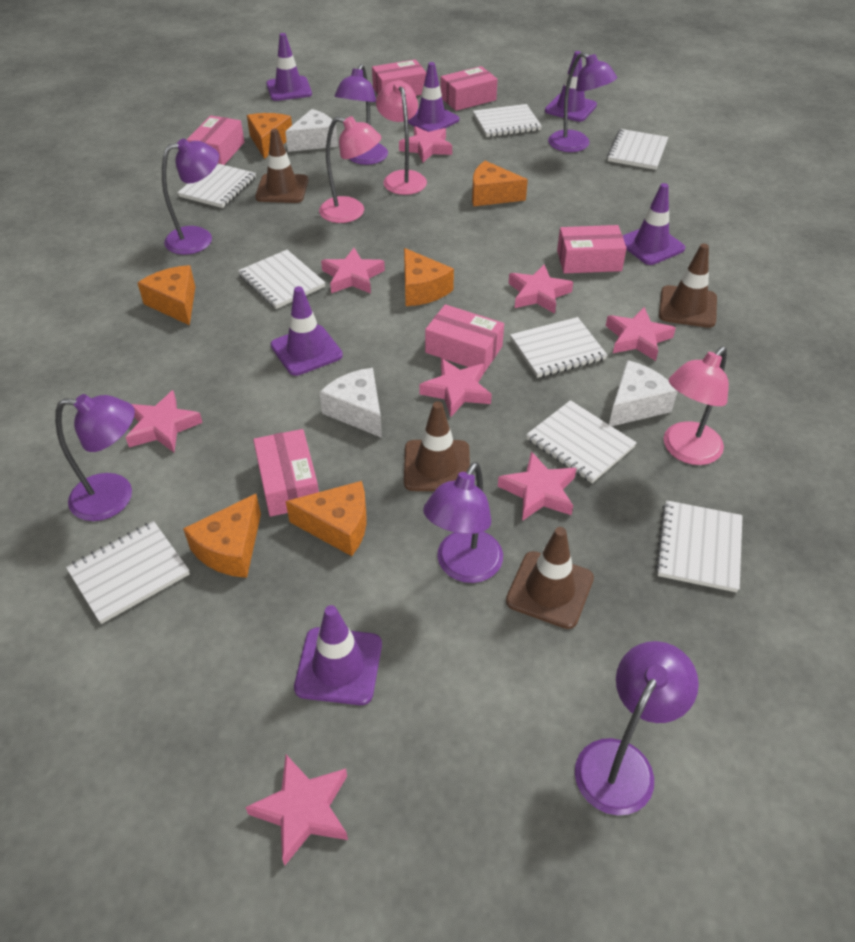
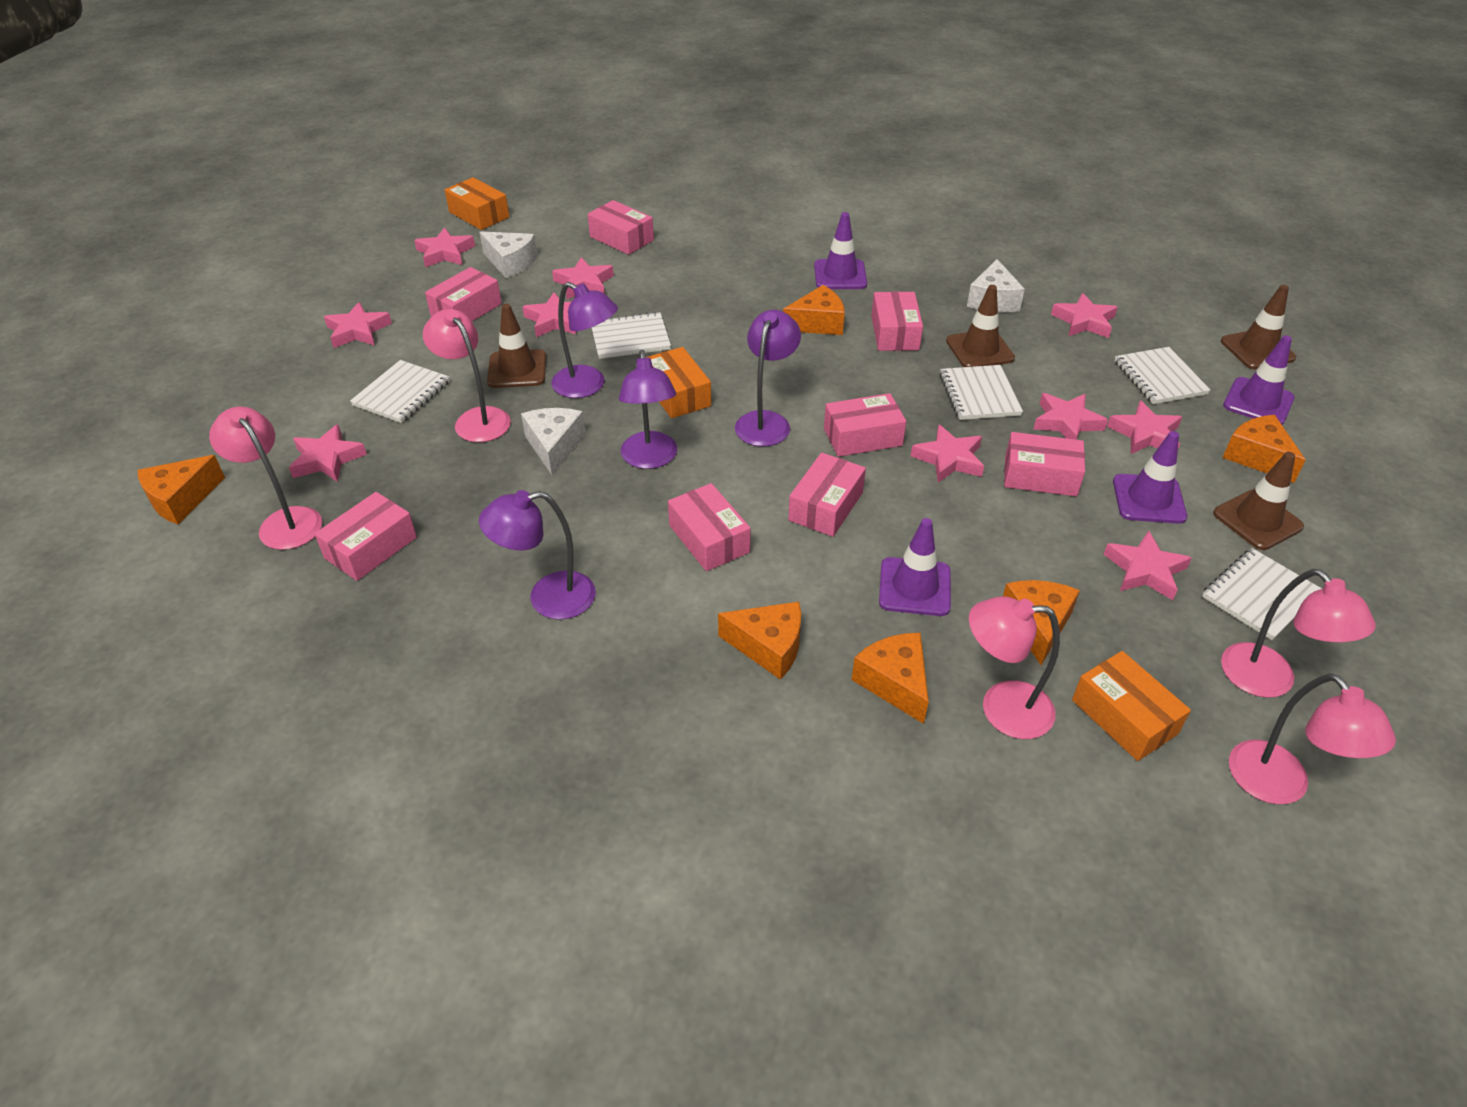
orange box: 0 -> 3
pink box: 6 -> 8
pink lamp: 3 -> 5
pink star: 8 -> 10
purple lamp: 6 -> 4
purple traffic cone: 6 -> 4
white notebook: 8 -> 5

